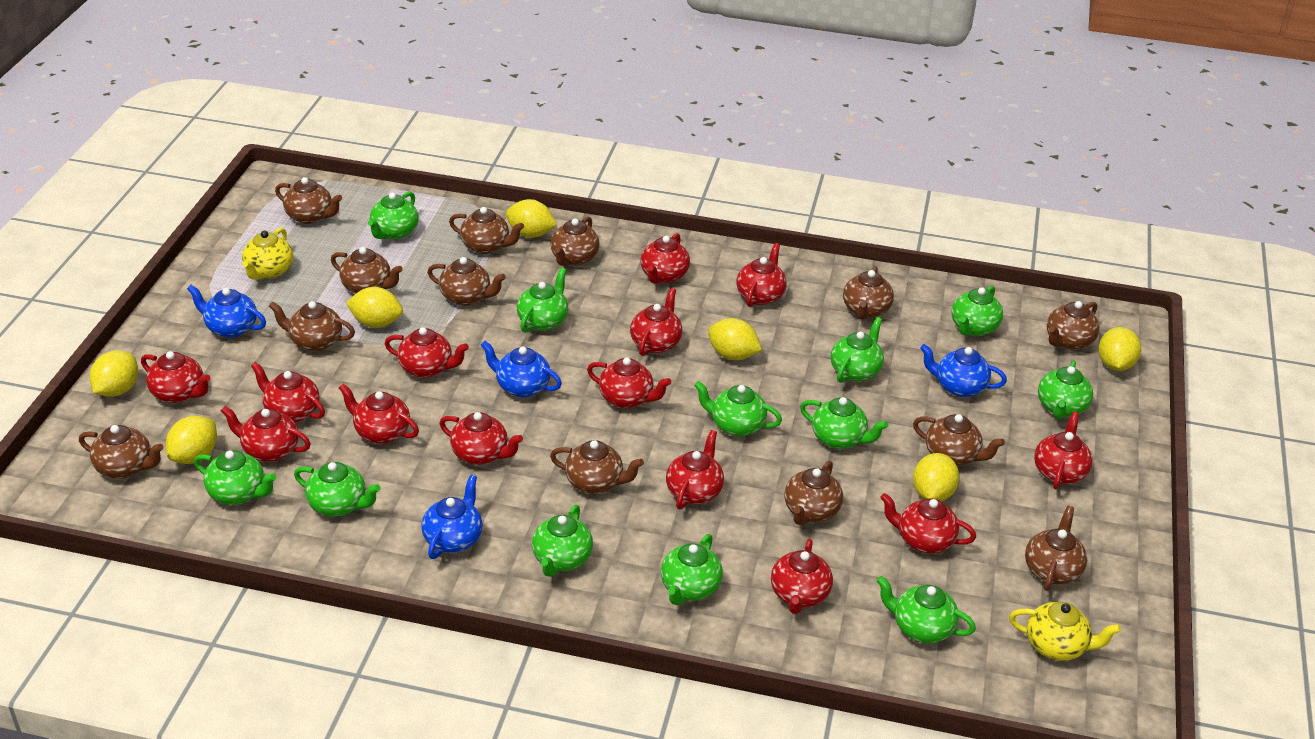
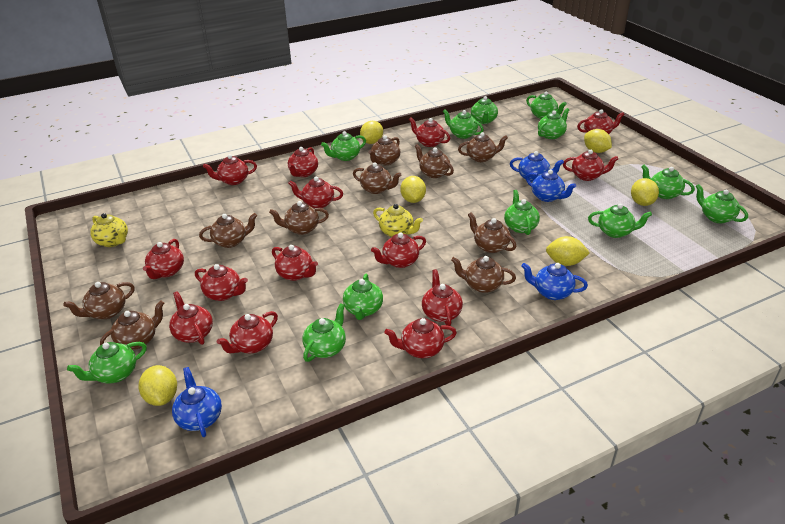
brown teapot: 13 -> 10
yellow lemon: 7 -> 6

